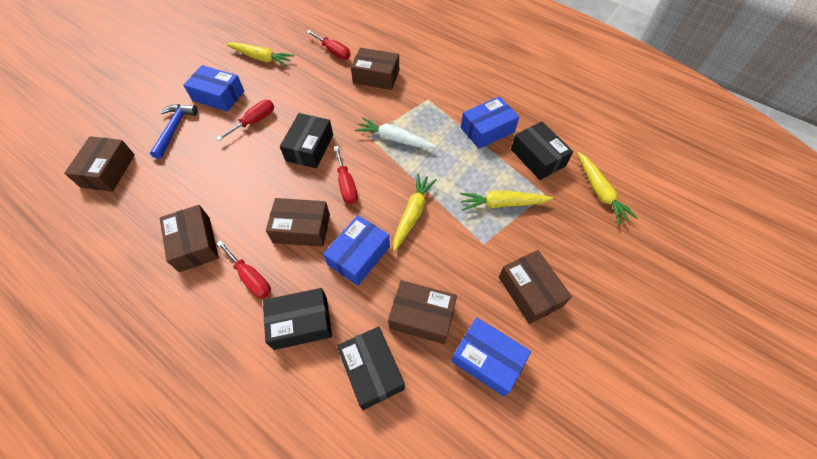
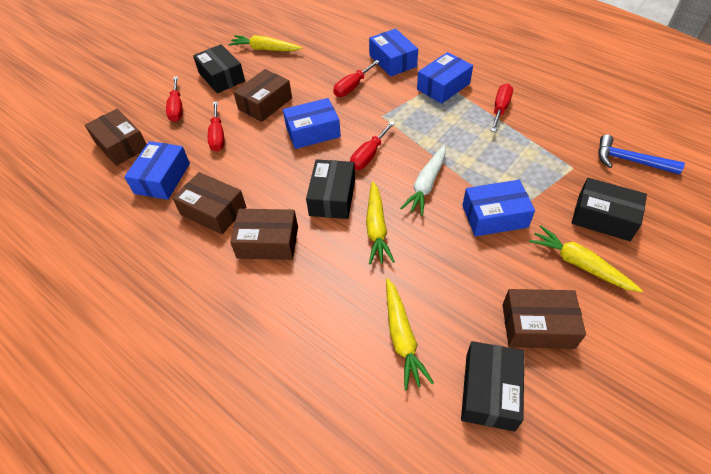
blue box: 4 -> 5
brown box: 6 -> 5
red screwdriver: 4 -> 5

